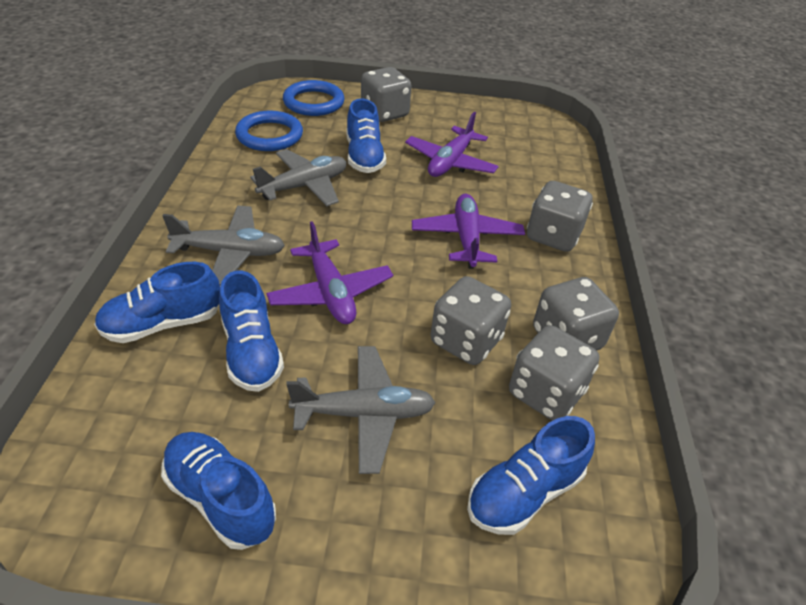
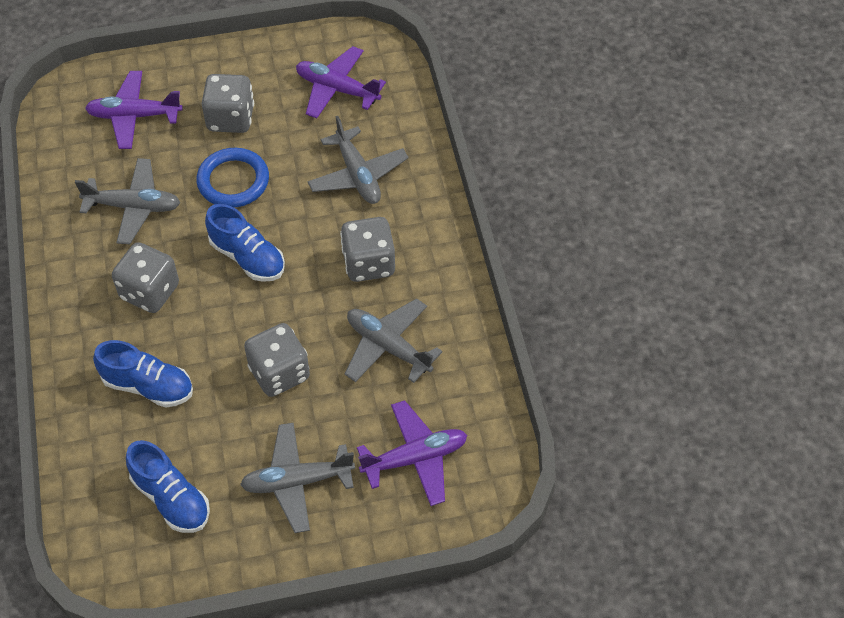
blue ring: 2 -> 1
blue shoe: 5 -> 3
grey dice: 5 -> 4
grey plane: 3 -> 4

